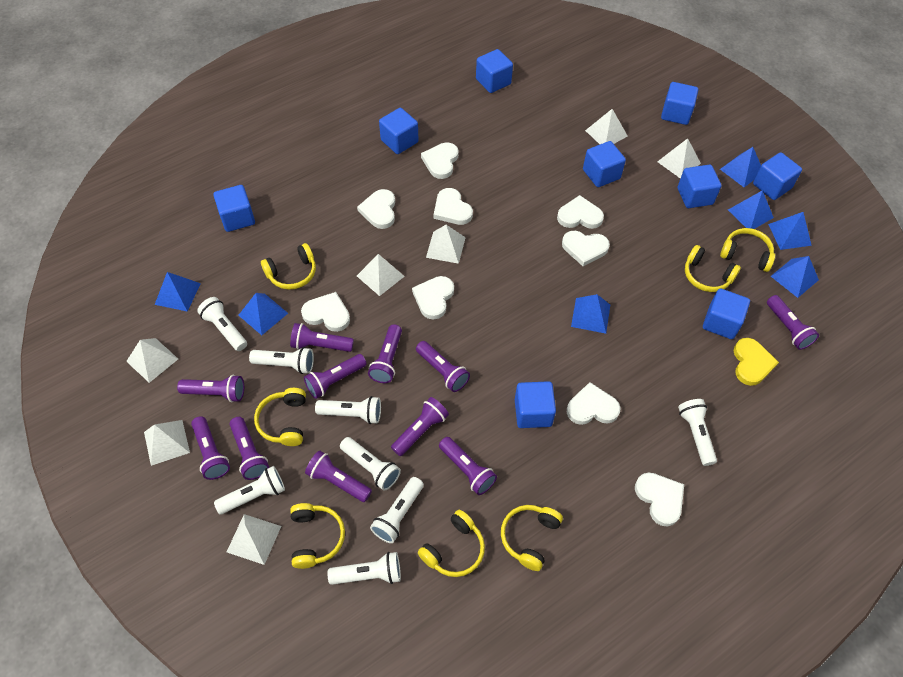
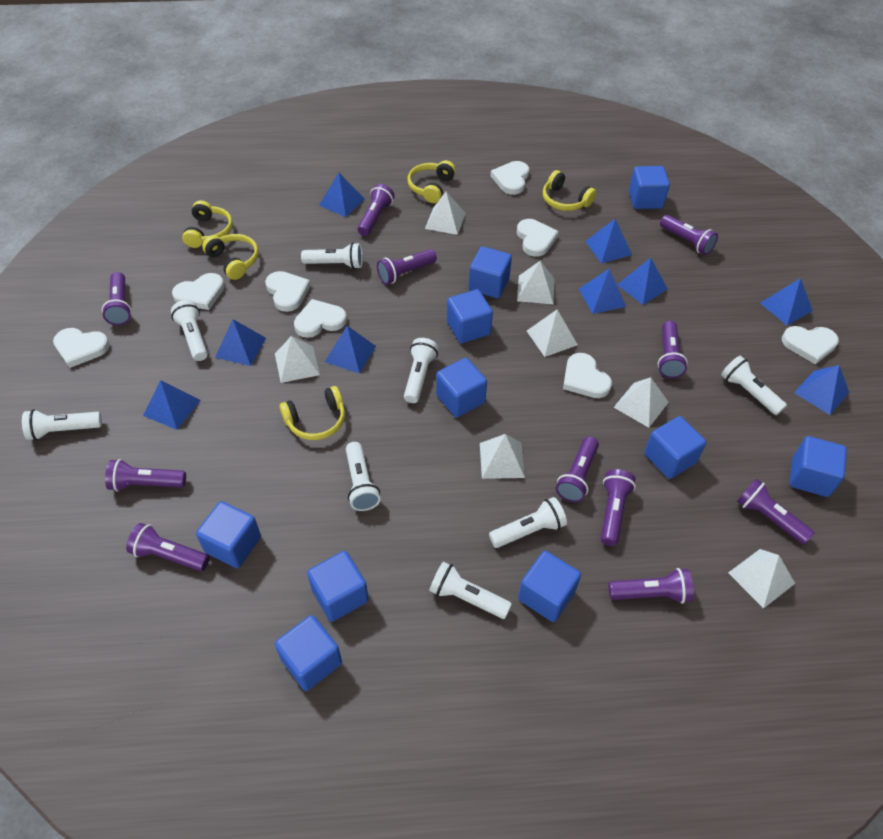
blue cube: 9 -> 10
blue pyramid: 7 -> 9
white heart: 9 -> 8
yellow headphones: 7 -> 5
yellow heart: 1 -> 0

